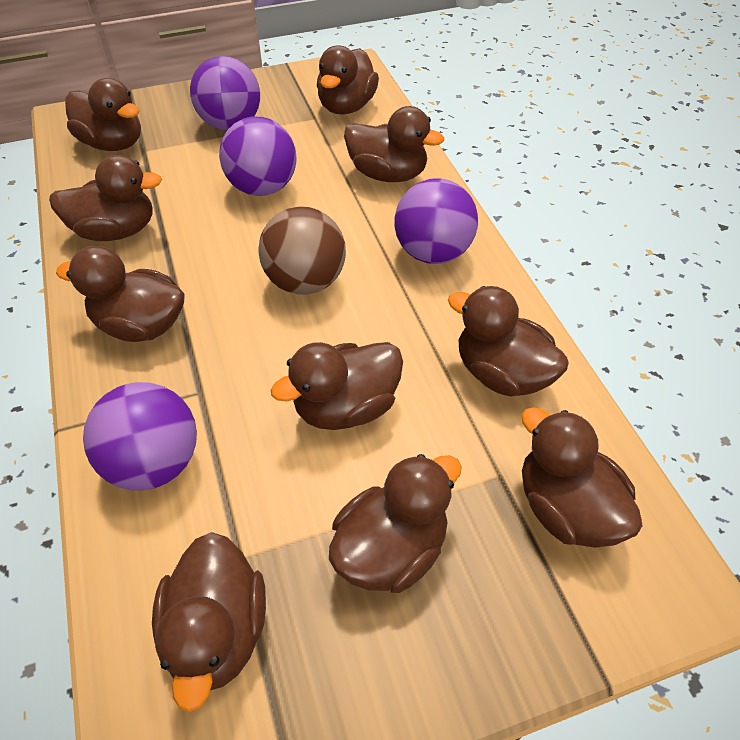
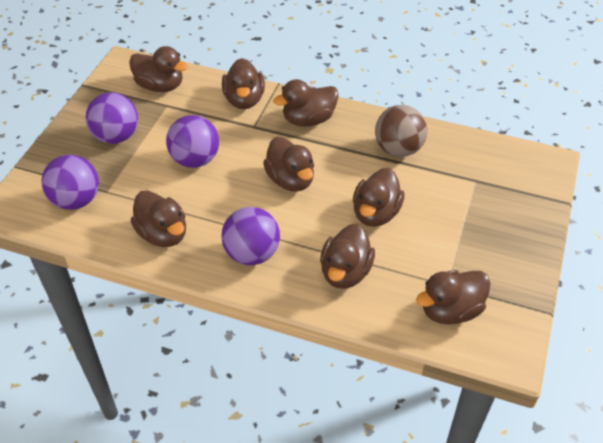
brown duck: 10 -> 8

